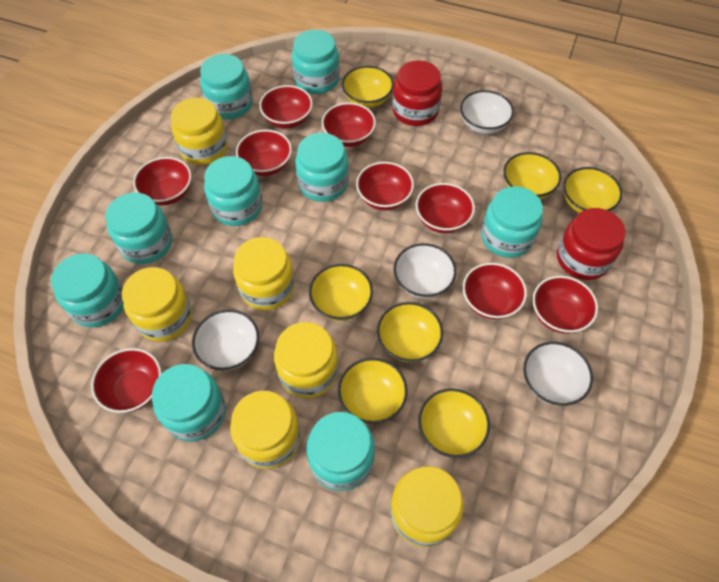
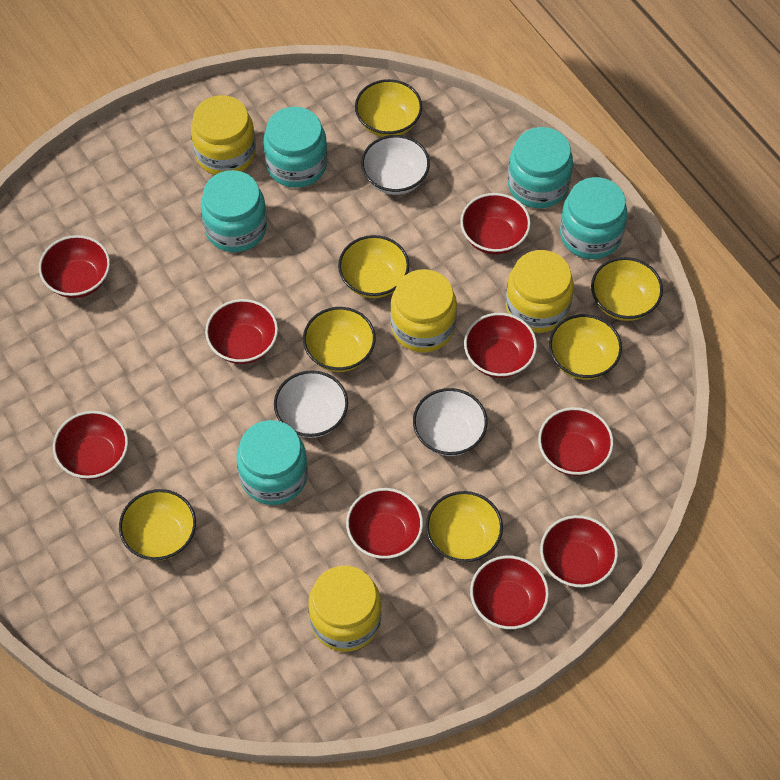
red jar: 2 -> 0
turquoise jar: 9 -> 5
white bowl: 4 -> 3
yellow jar: 6 -> 4

